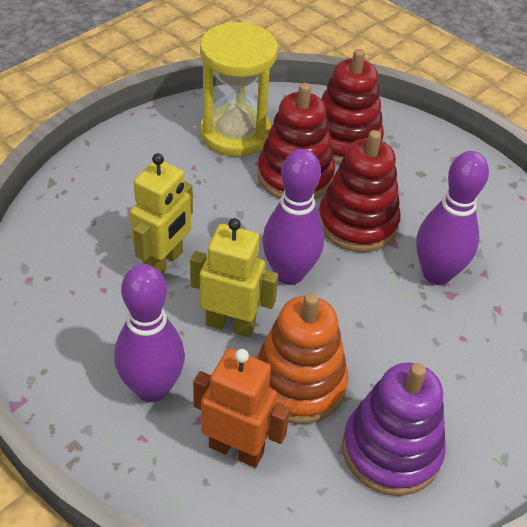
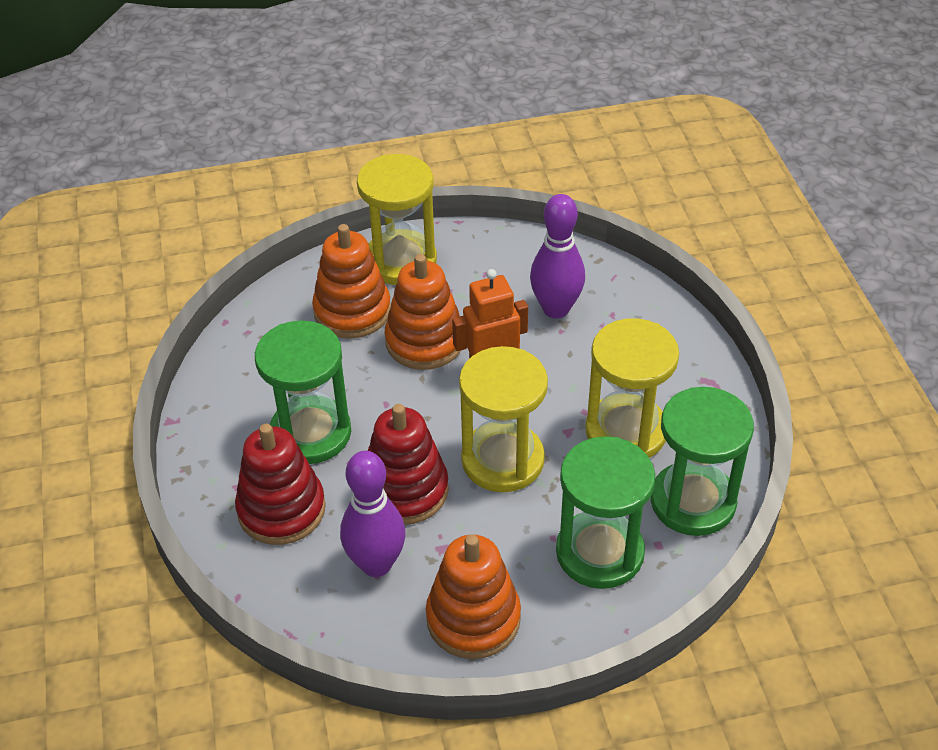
green hourglass: 0 -> 3
orange stacking toy: 1 -> 3
purple bowling pin: 3 -> 2
purple stacking toy: 1 -> 0
red stacking toy: 3 -> 2
yellow hourglass: 1 -> 3
yellow robot: 2 -> 0

